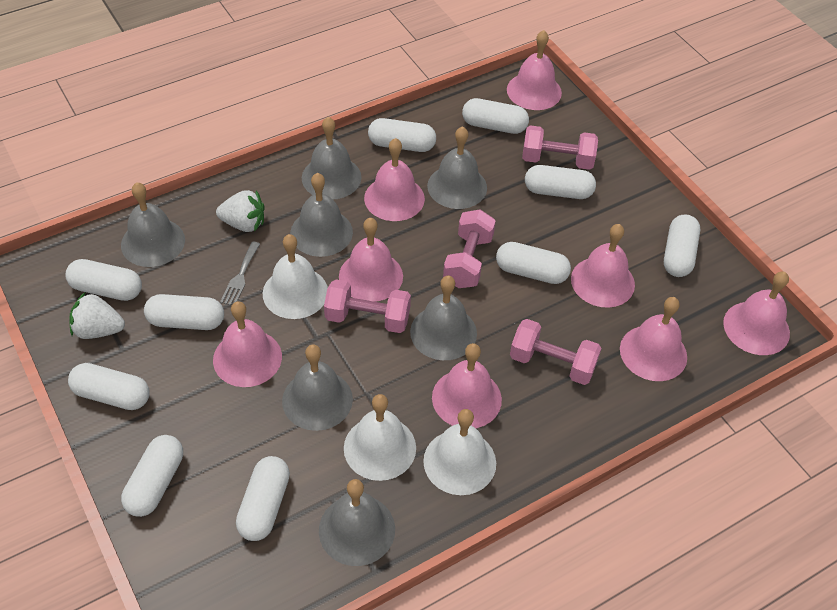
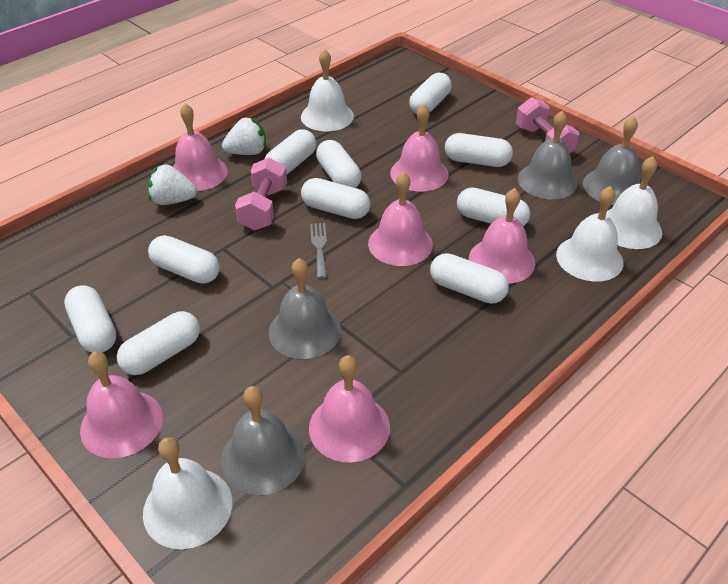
grey bell: 7 -> 4
pink bell: 8 -> 6
pink dumbbell: 4 -> 2
white bell: 3 -> 4

